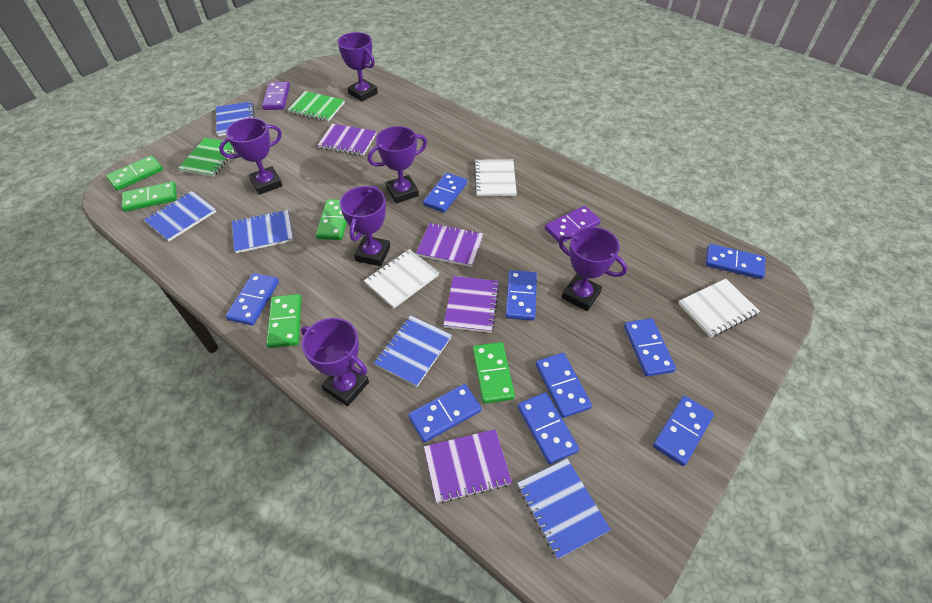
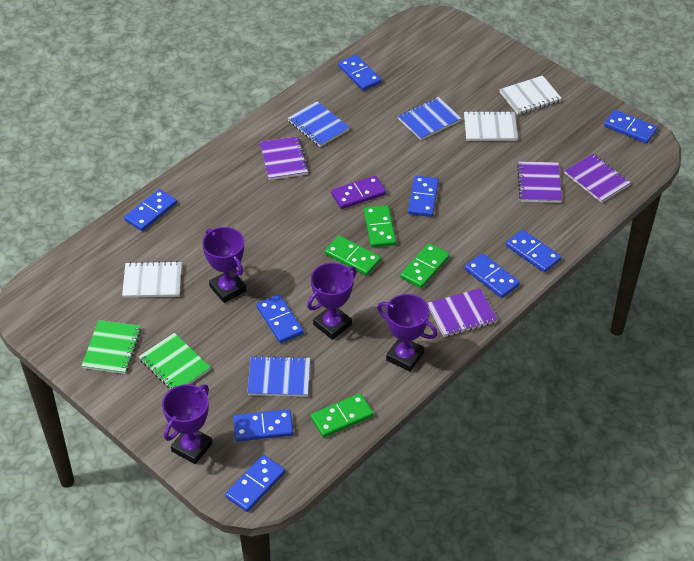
blue notebook: 5 -> 3
green domino: 5 -> 4
purple domino: 2 -> 1
purple trophy: 6 -> 4

